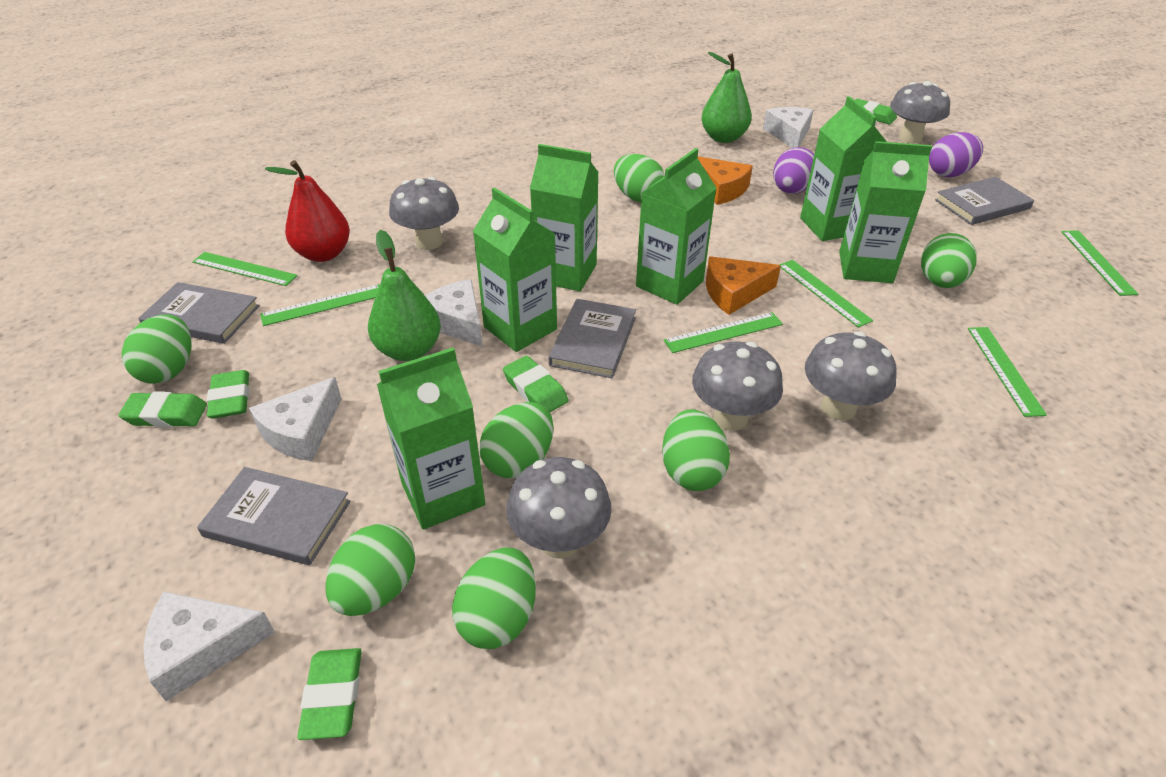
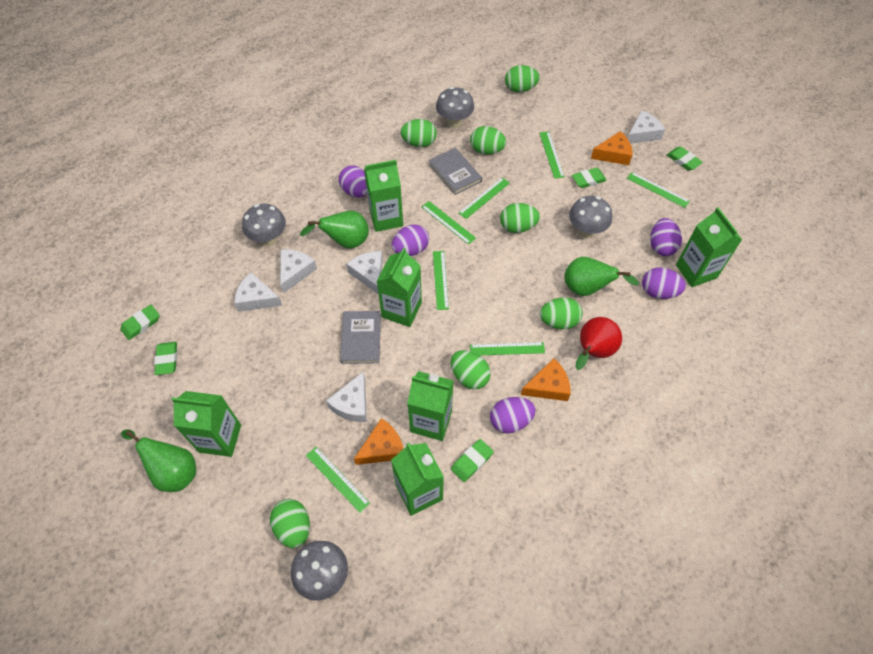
green pear: 2 -> 3
green ruler: 6 -> 7
grey book: 4 -> 2
grey mushroom: 5 -> 4
orange cheese: 2 -> 3
purple egg: 2 -> 5
white cheese: 4 -> 5

